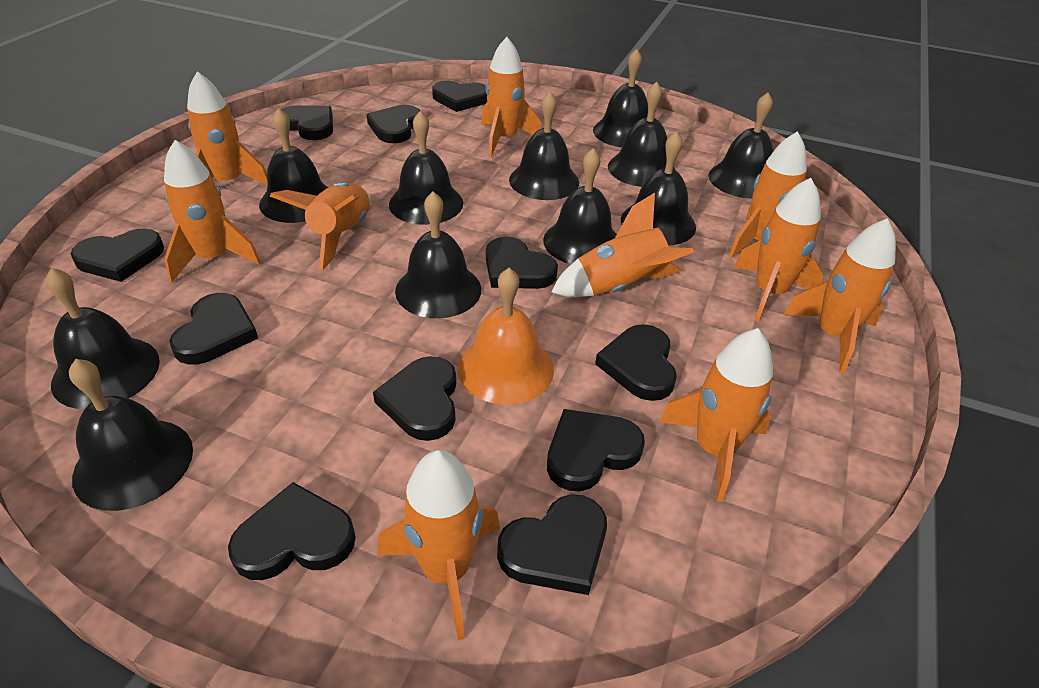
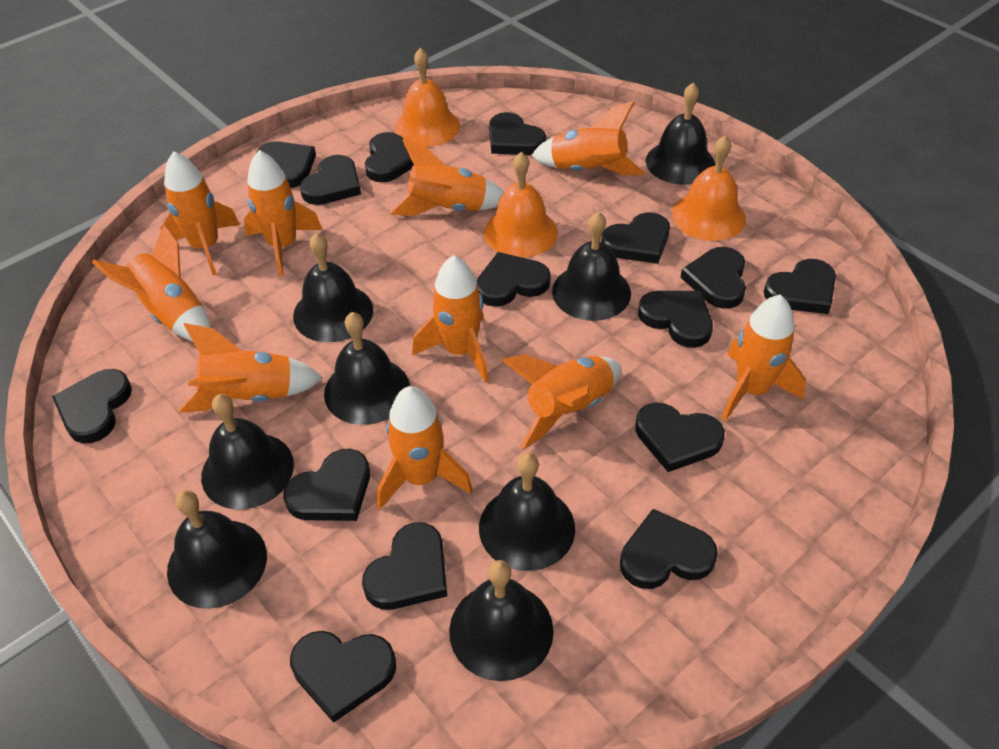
black bell: 11 -> 8
black heart: 11 -> 15
orange bell: 1 -> 3

